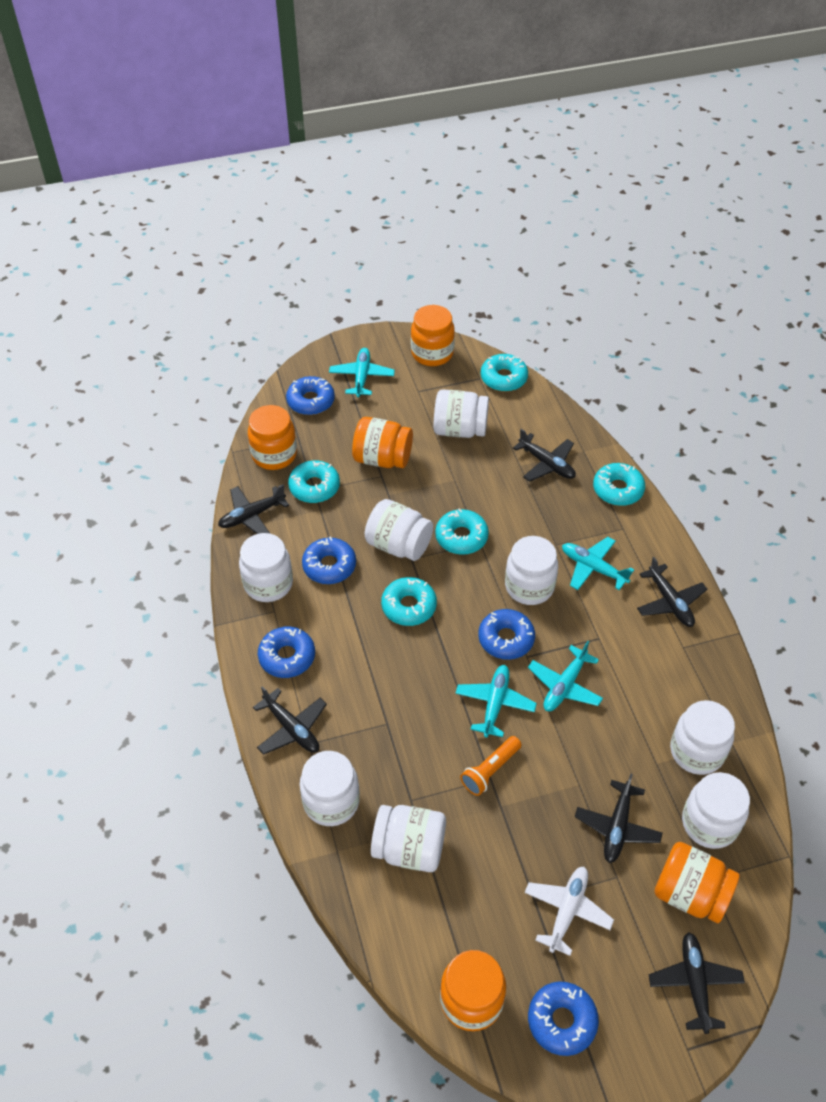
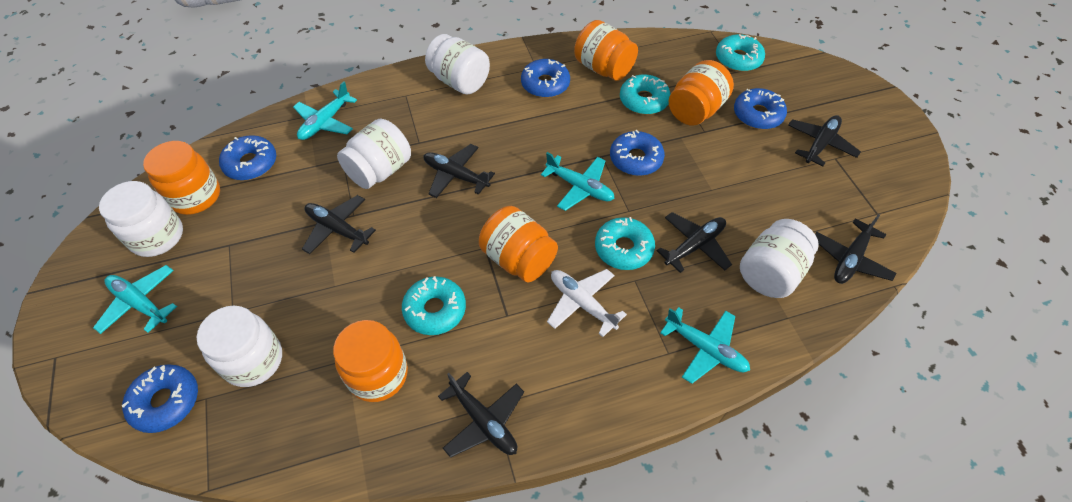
orange flashlight: 1 -> 0
turquoise donut: 5 -> 4
white jar: 8 -> 5

